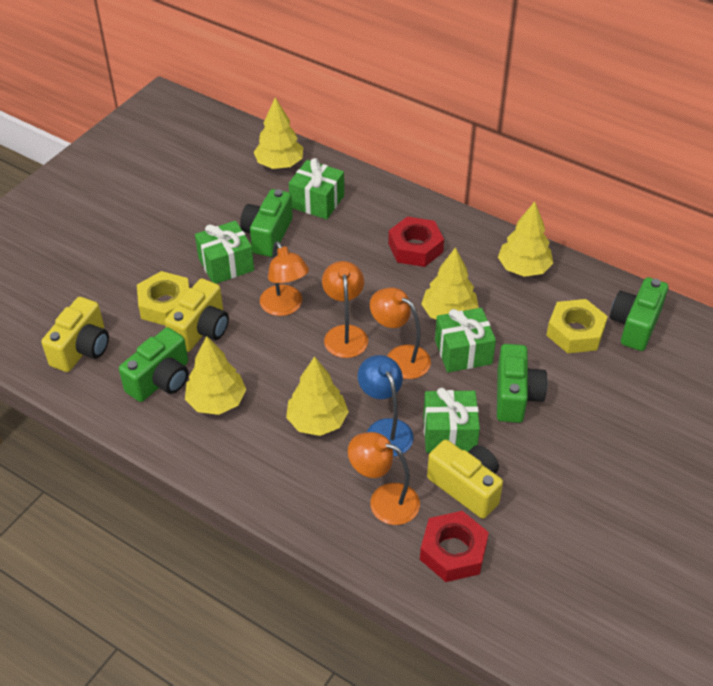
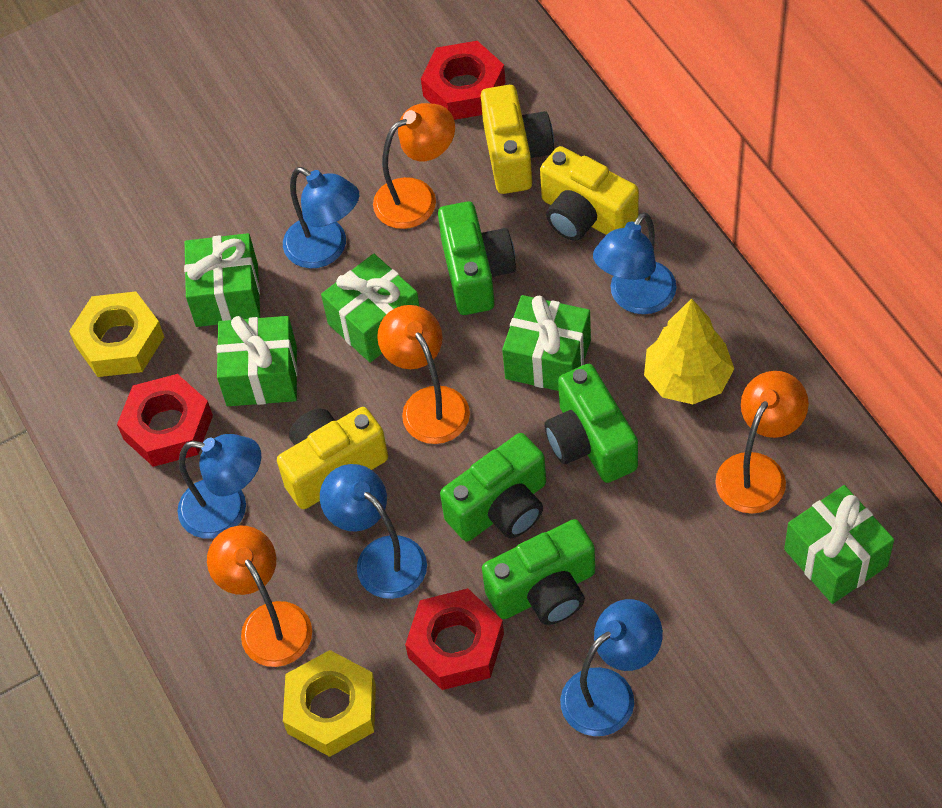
blue lamp: 1 -> 5
green gift: 4 -> 5
red nut: 2 -> 3
yellow tree: 5 -> 1

